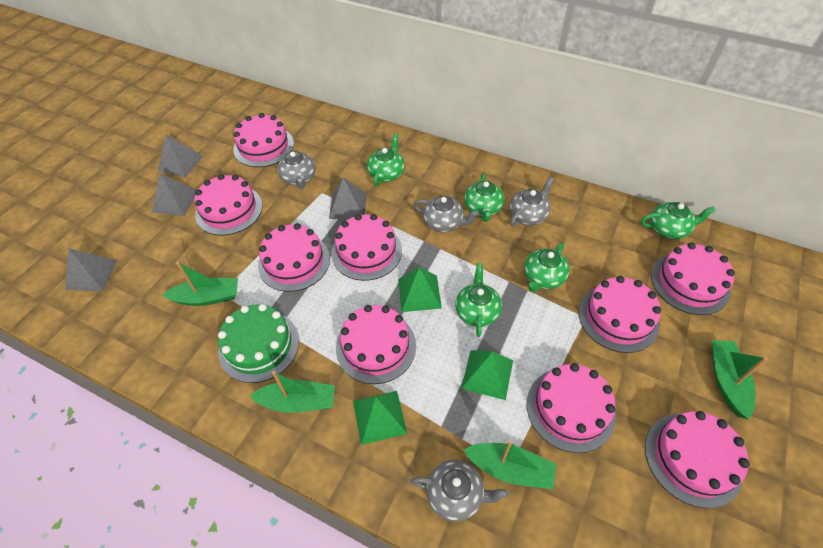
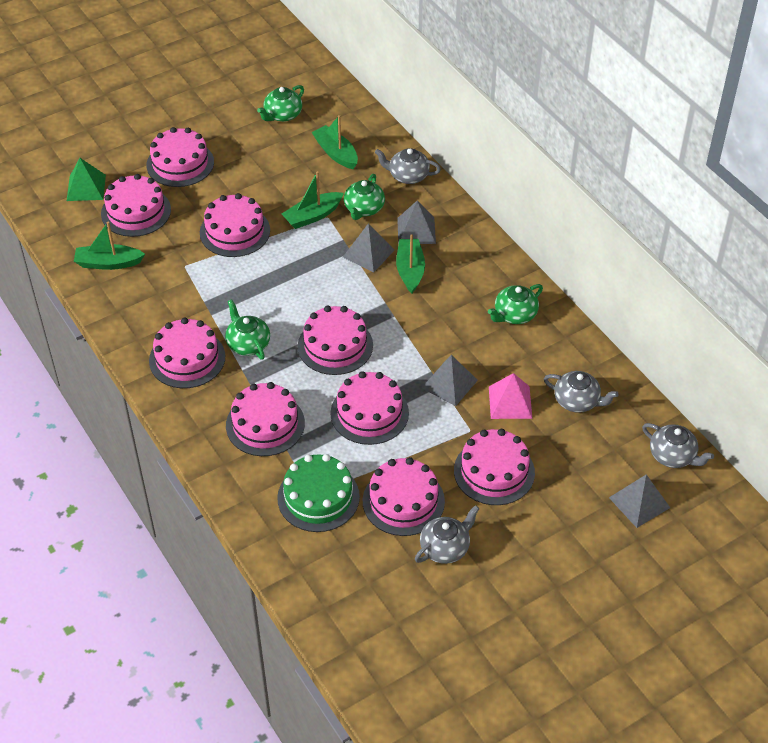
green pyramid: 3 -> 1
green teapot: 5 -> 4
pink pyramid: 0 -> 1

